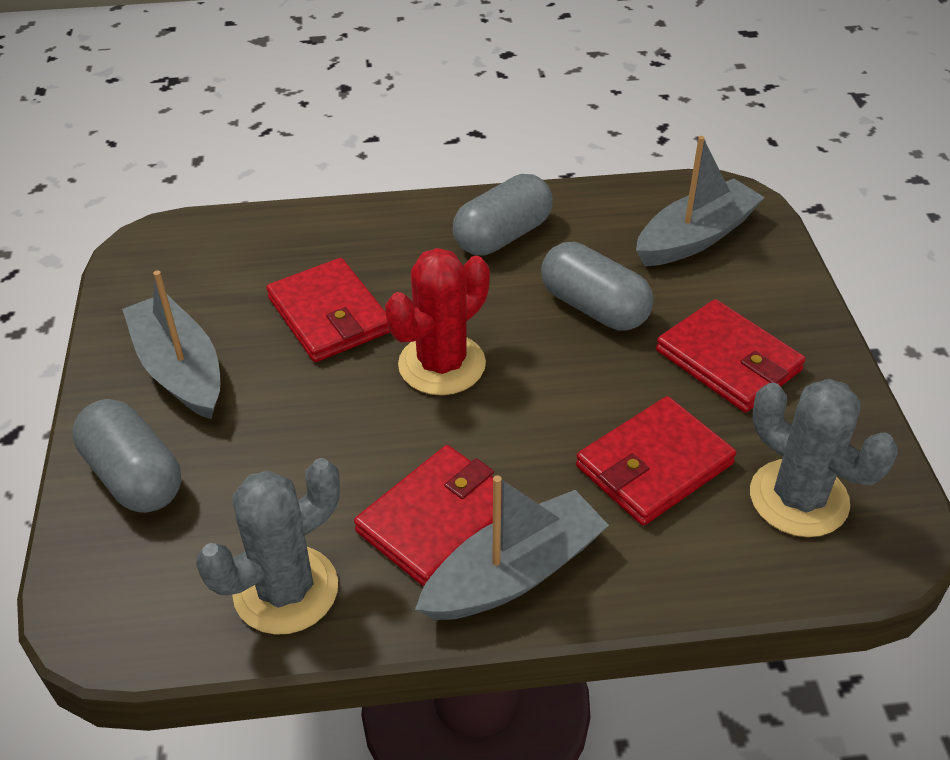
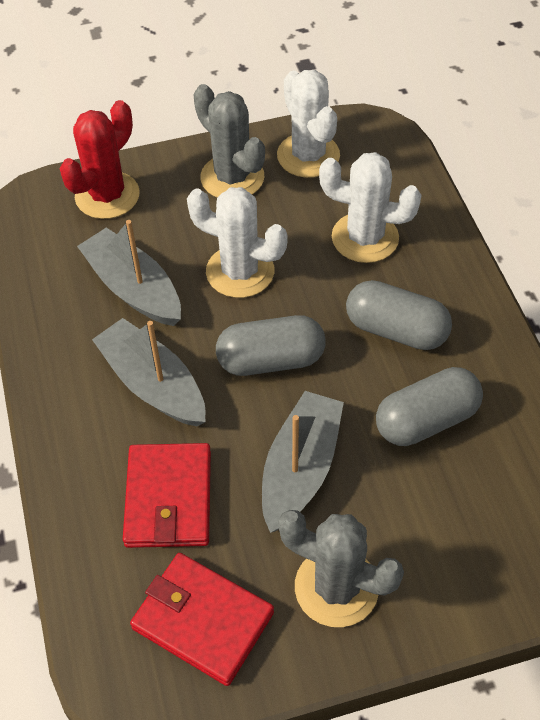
red wallet: 4 -> 2
white cactus: 0 -> 3

